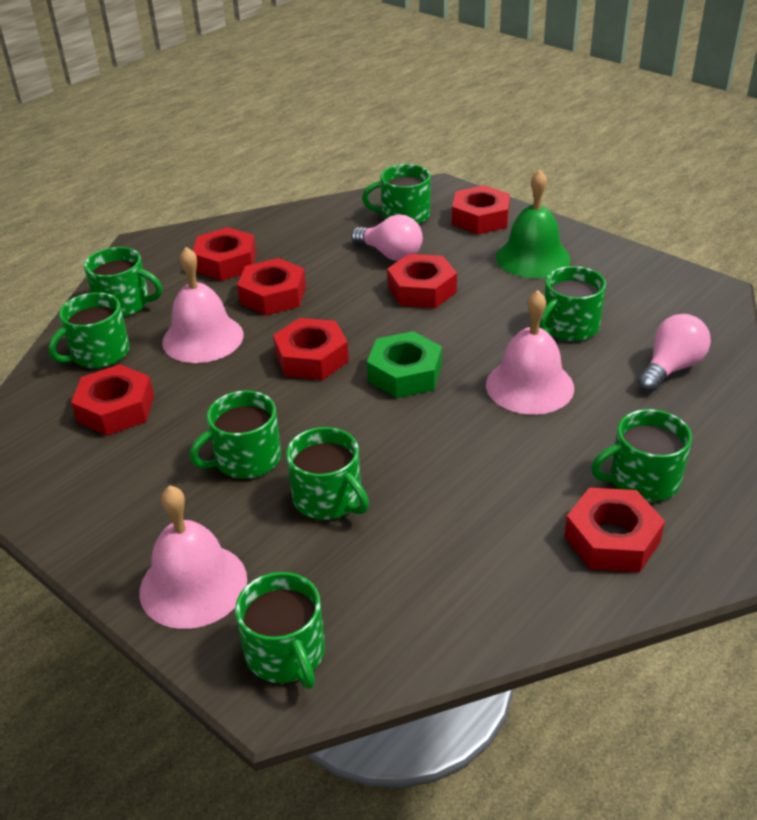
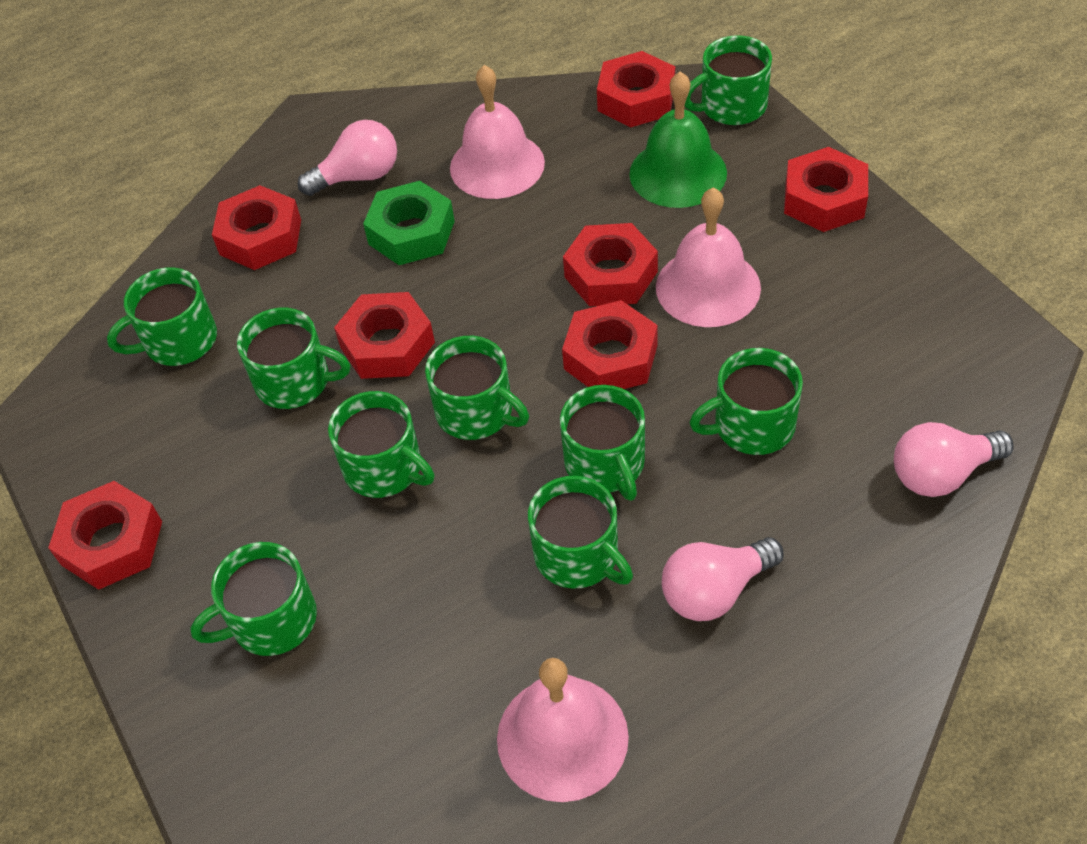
green mug: 8 -> 9
pink light bulb: 2 -> 3

